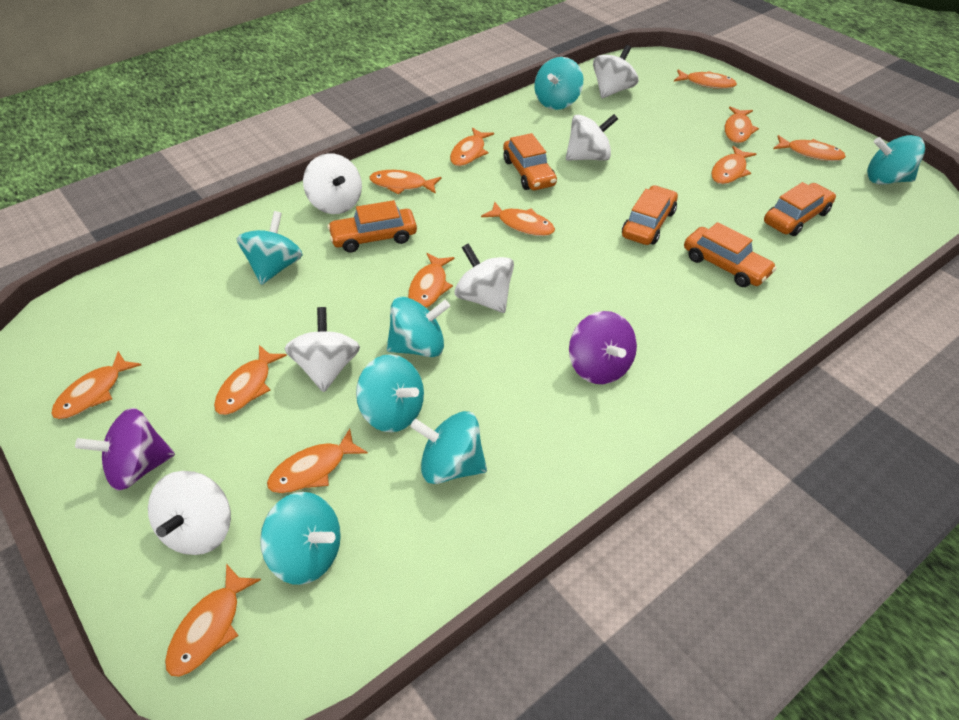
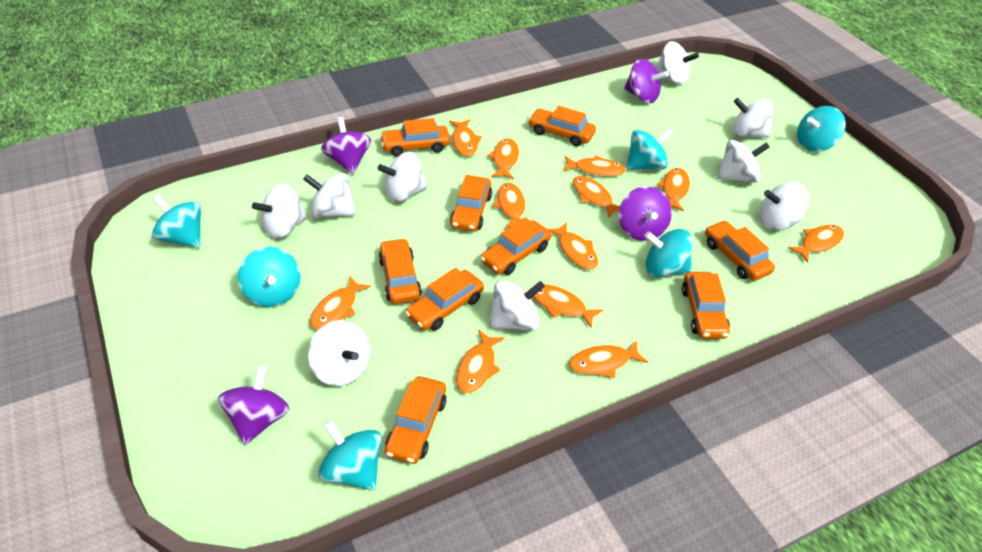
orange car: 5 -> 9
purple spinning top: 2 -> 4
turquoise spinning top: 7 -> 6
white spinning top: 6 -> 9

